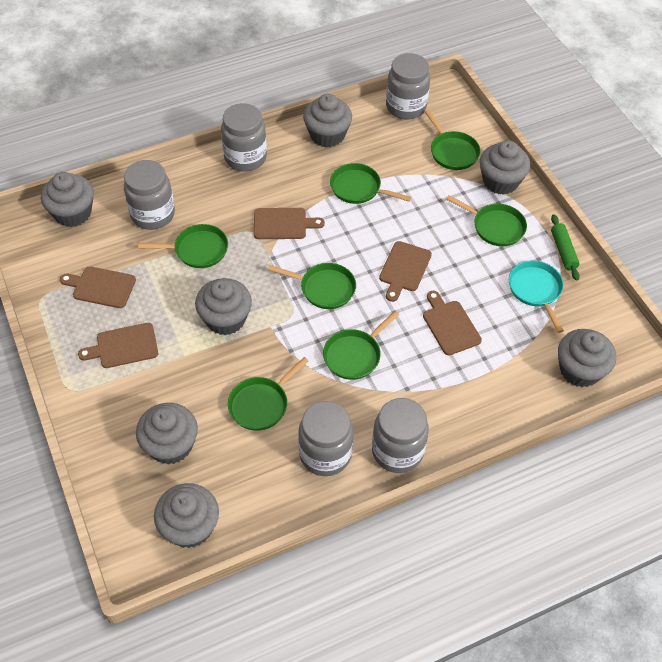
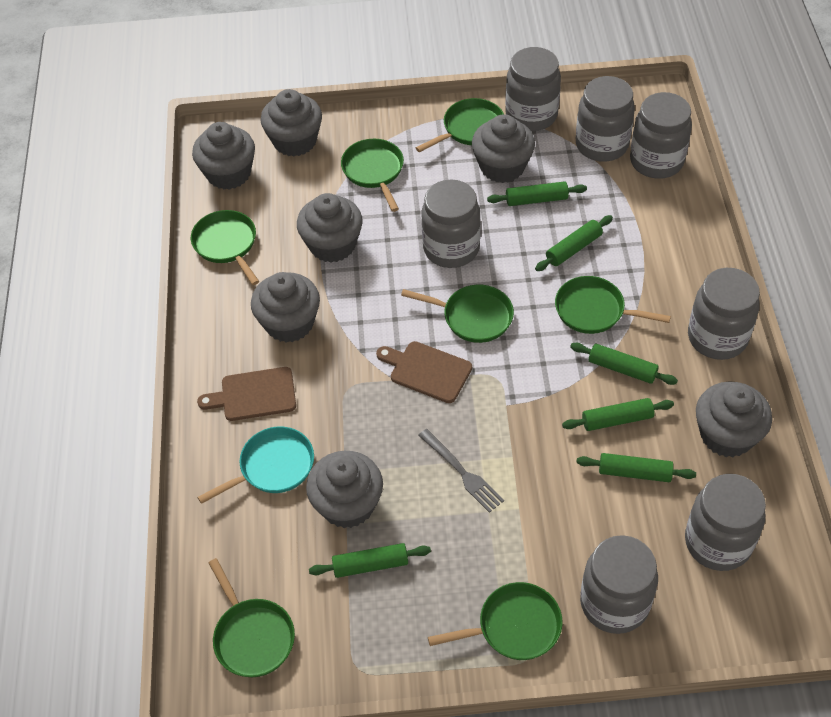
brown cutting board: 5 -> 2
green rolling pin: 1 -> 6
grey fork: 0 -> 1
grey jar: 5 -> 7

